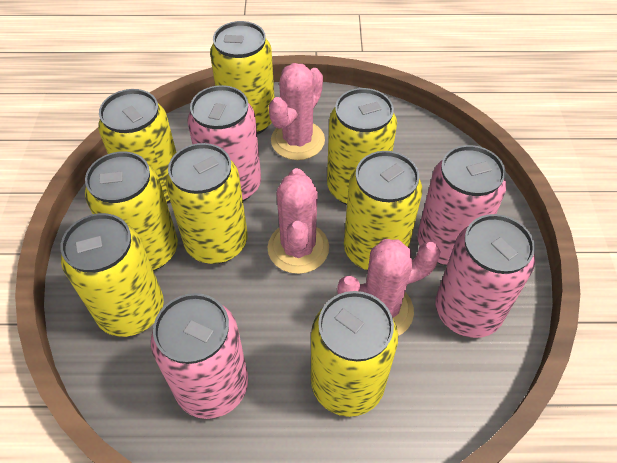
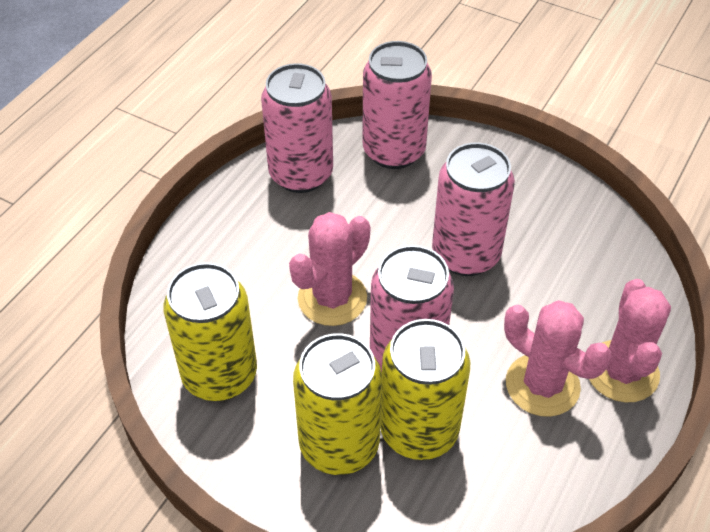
yellow can: 8 -> 3

